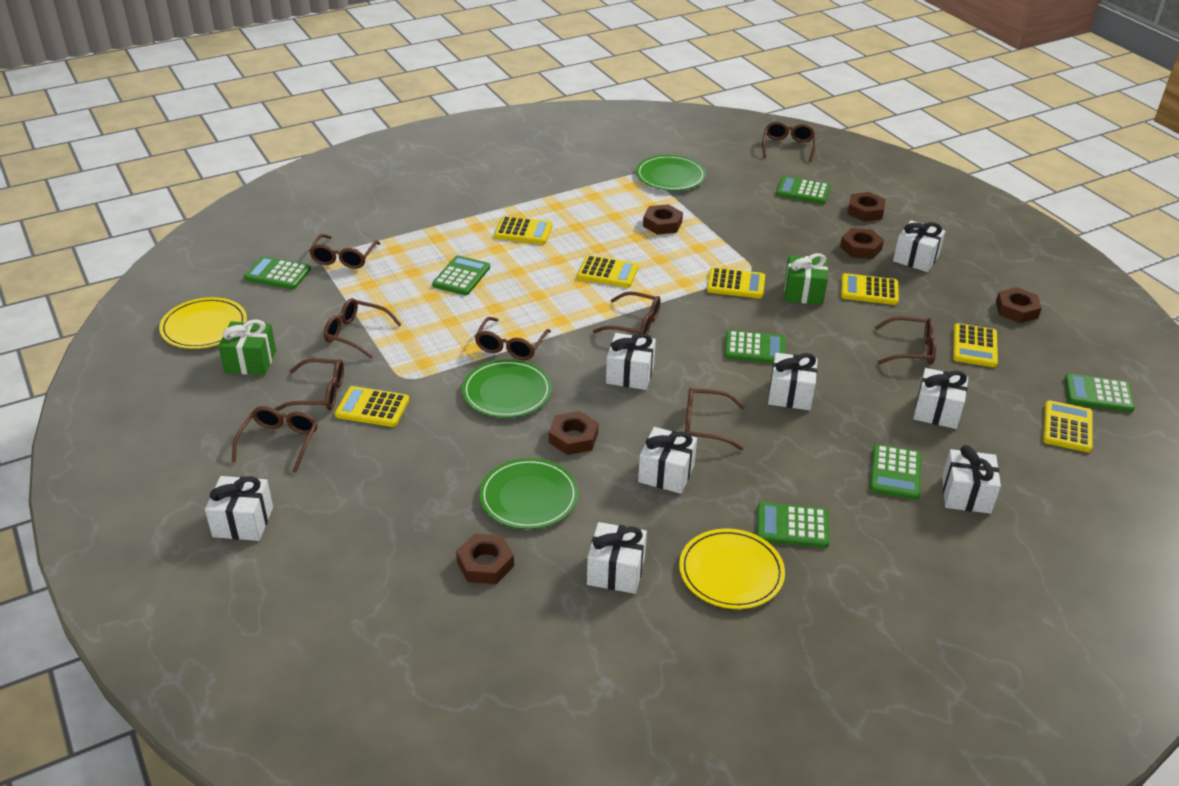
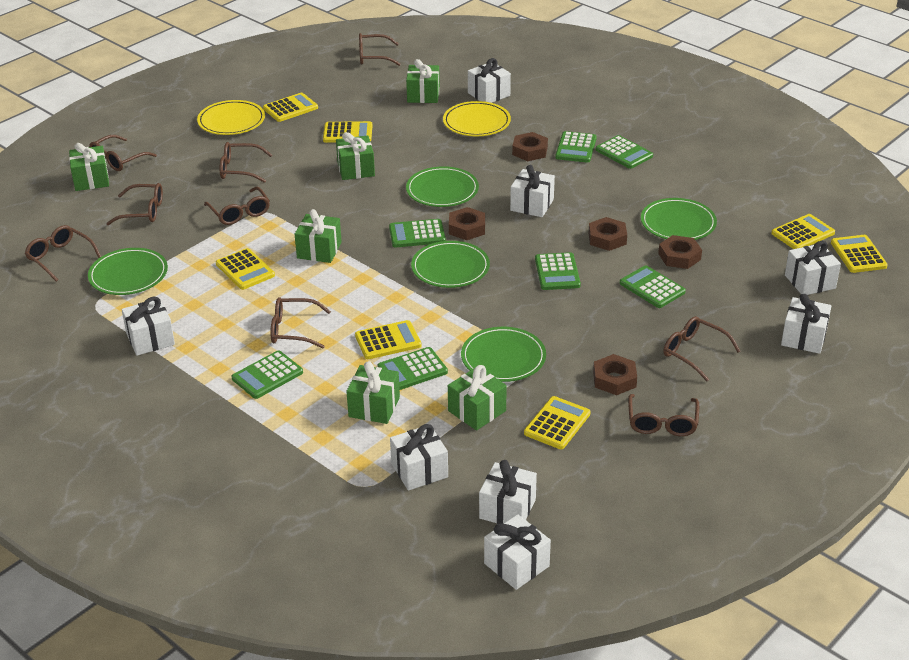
brown nut: 6 -> 5
green gift: 2 -> 6
green plate: 3 -> 5

